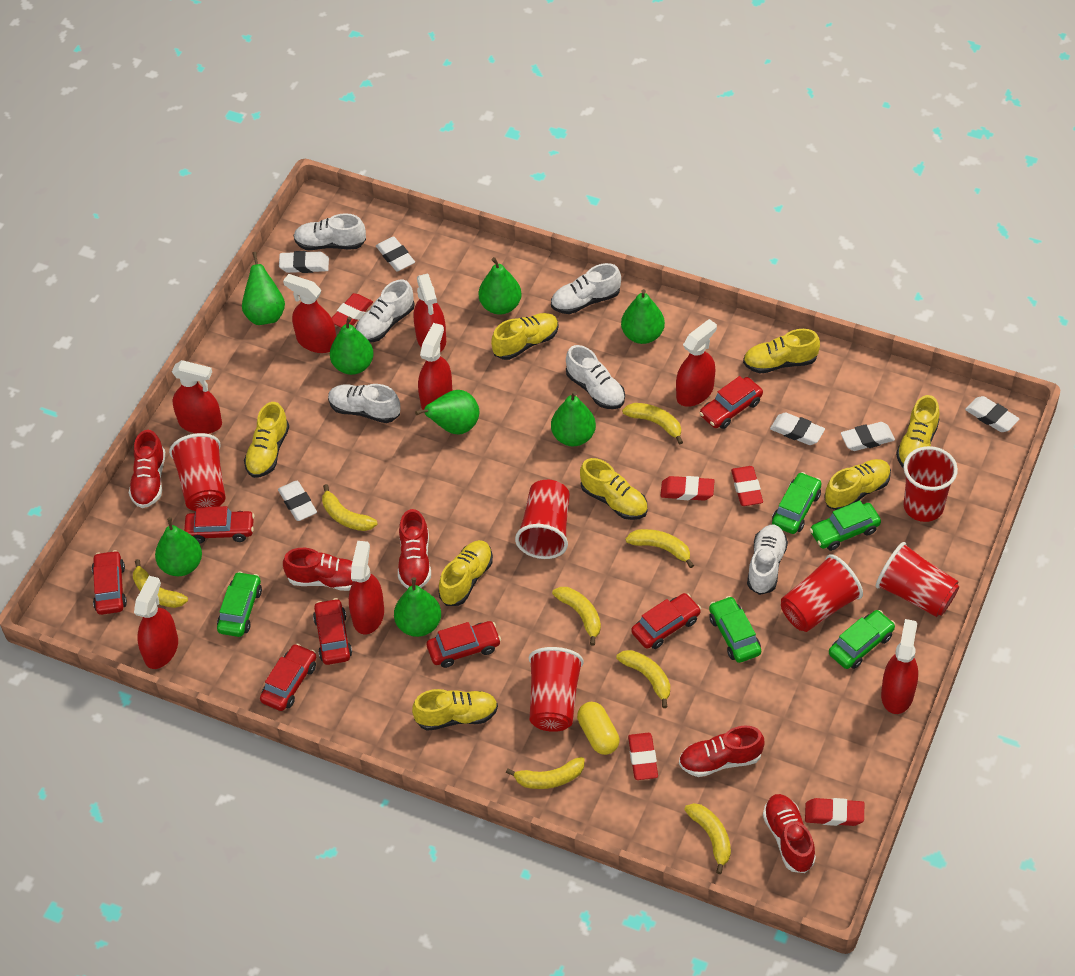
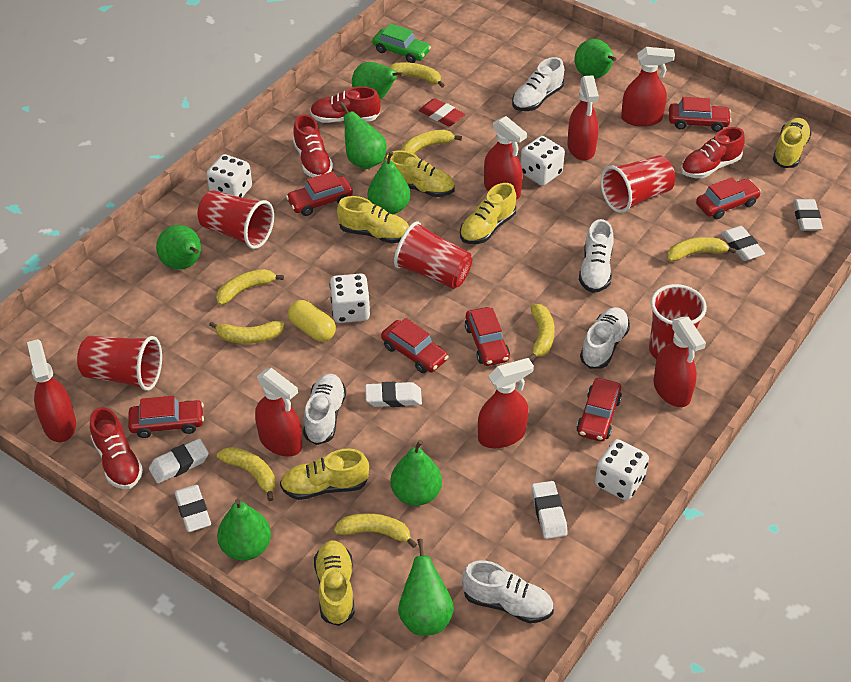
green car: 5 -> 1
red cup: 6 -> 5
red eraser: 5 -> 1
red shoe: 5 -> 4
red spray bottle: 8 -> 7
white dice: 0 -> 4
white shoe: 6 -> 5
yellow shoe: 8 -> 6

